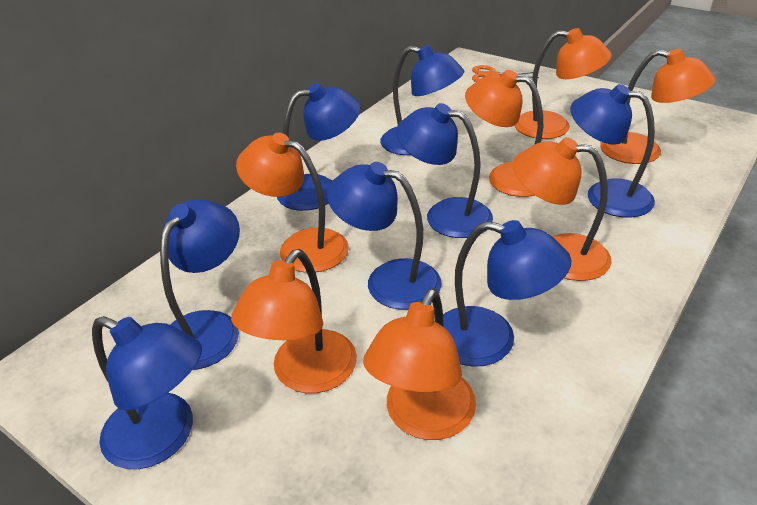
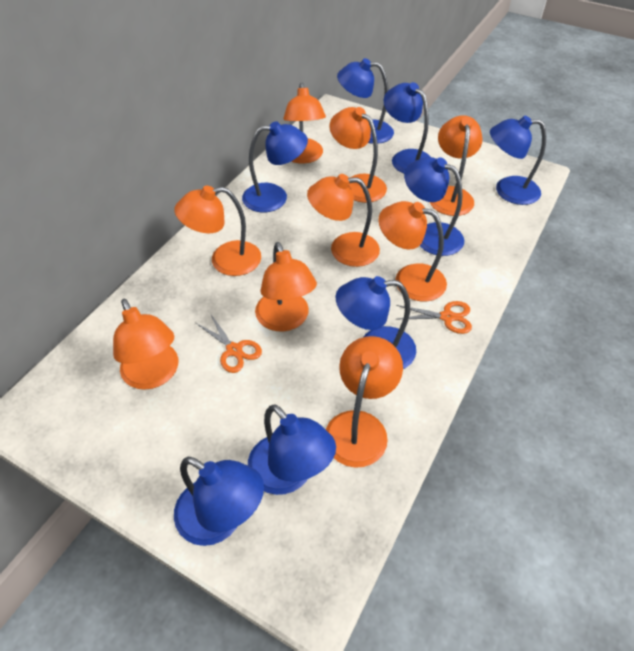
orange lamp: 7 -> 9
orange scissors: 1 -> 2

